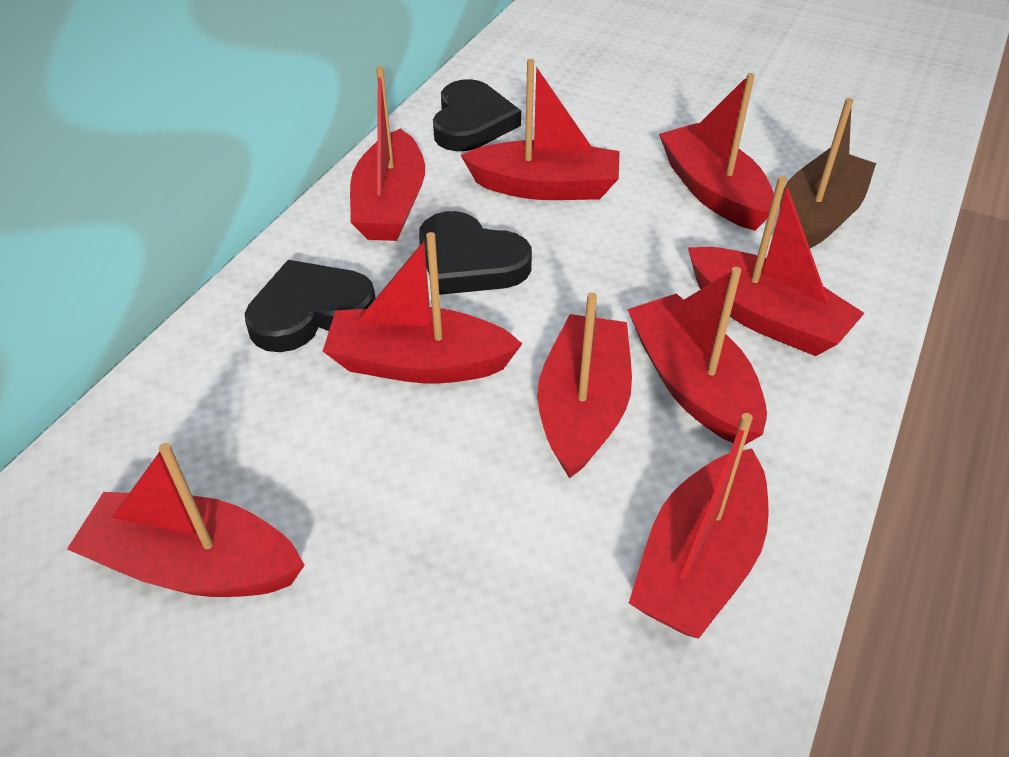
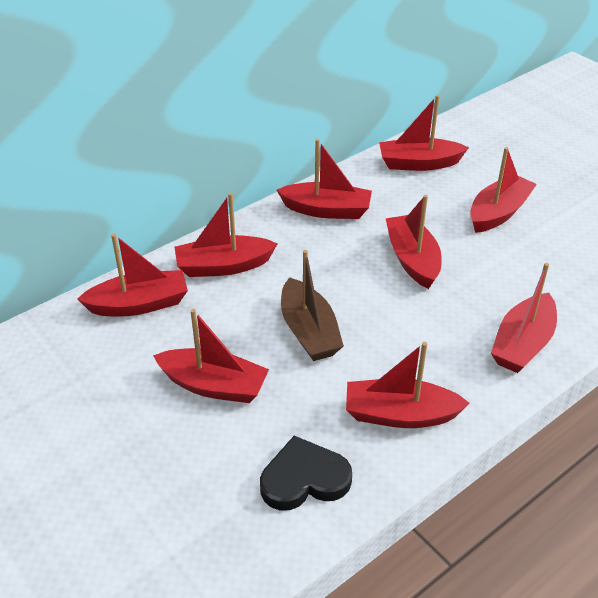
black heart: 3 -> 1

